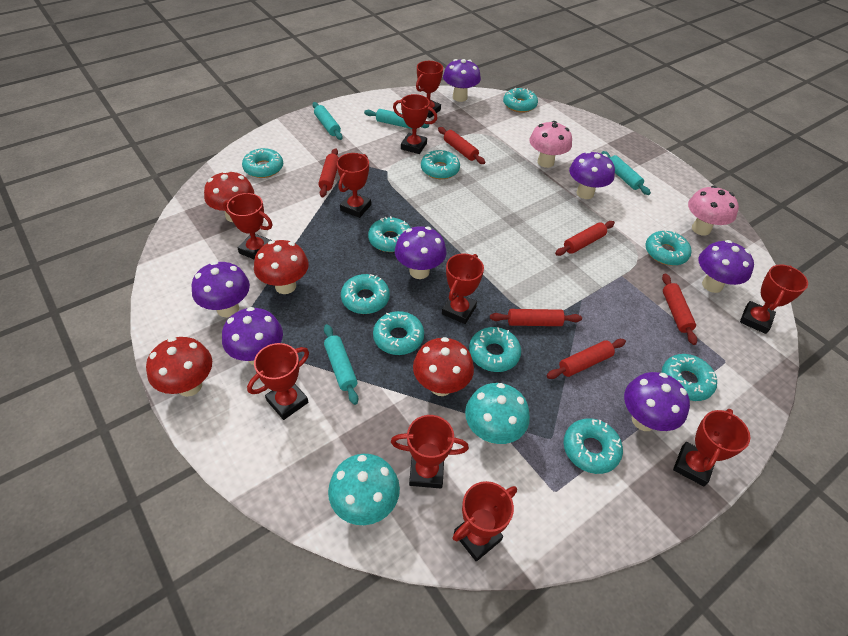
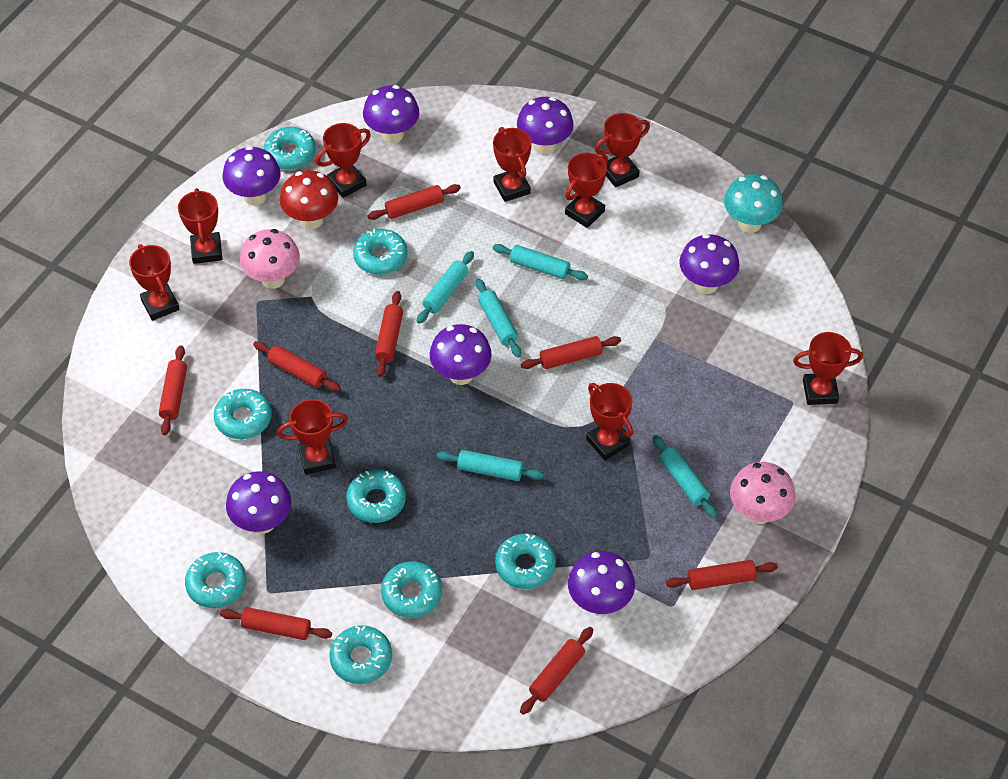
red mushroom: 4 -> 1
red rolling pin: 6 -> 8
red trophy: 10 -> 9
turquoise donut: 10 -> 8
turquoise mushroom: 2 -> 1
turquoise rolling pin: 4 -> 5

